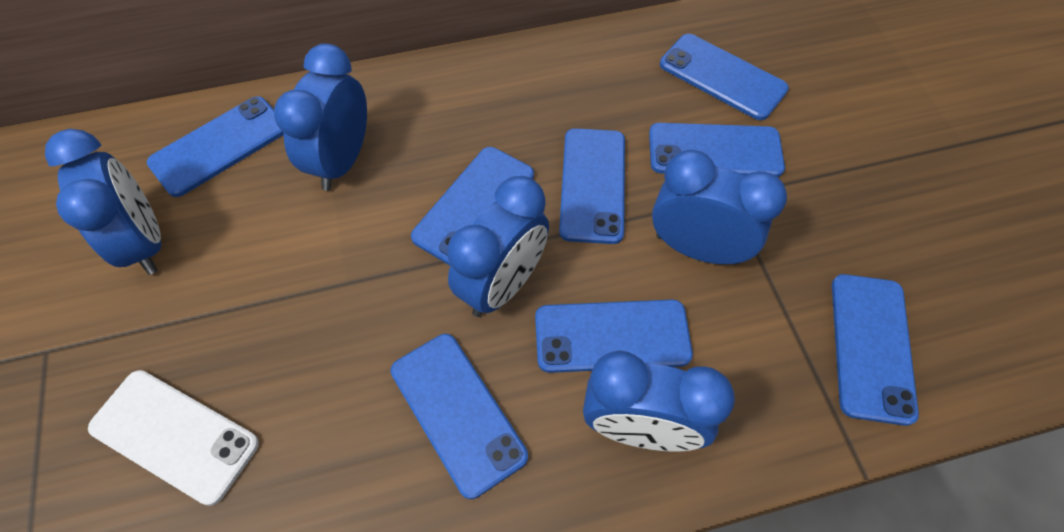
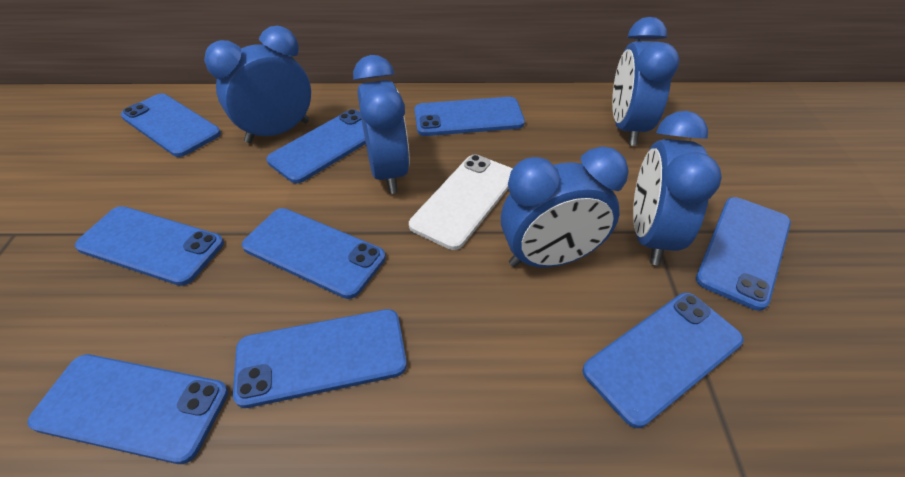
blue phone: 8 -> 9

